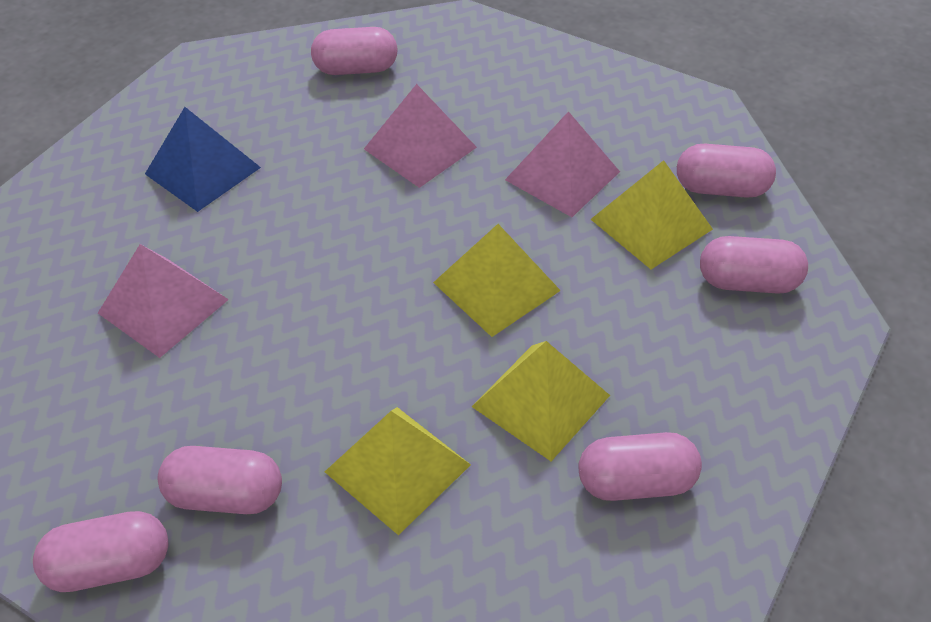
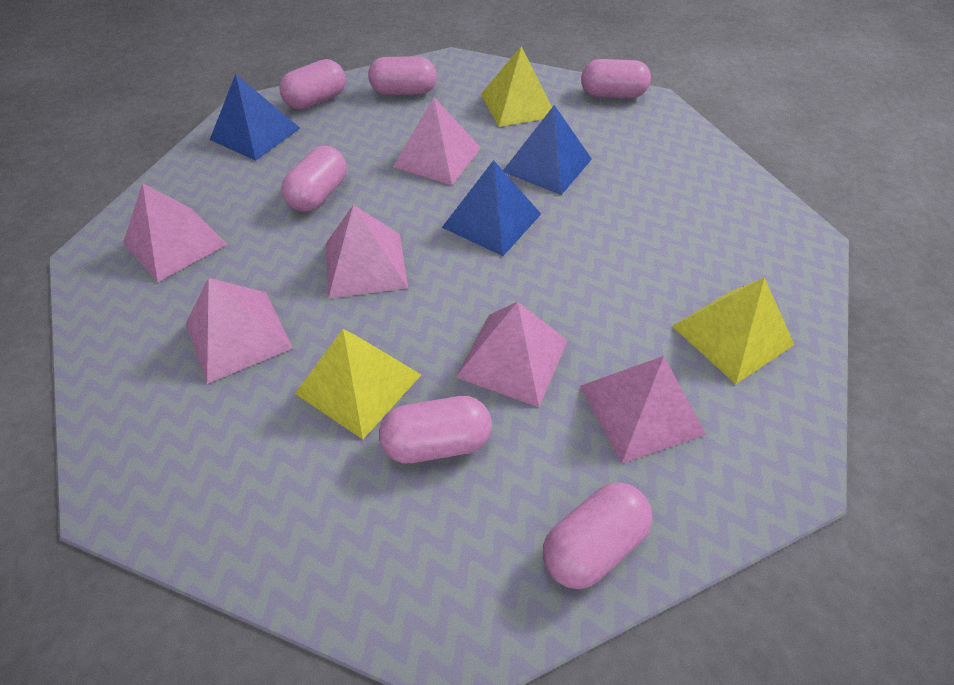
blue pyramid: 1 -> 3
pink pyramid: 3 -> 6
yellow pyramid: 4 -> 3

